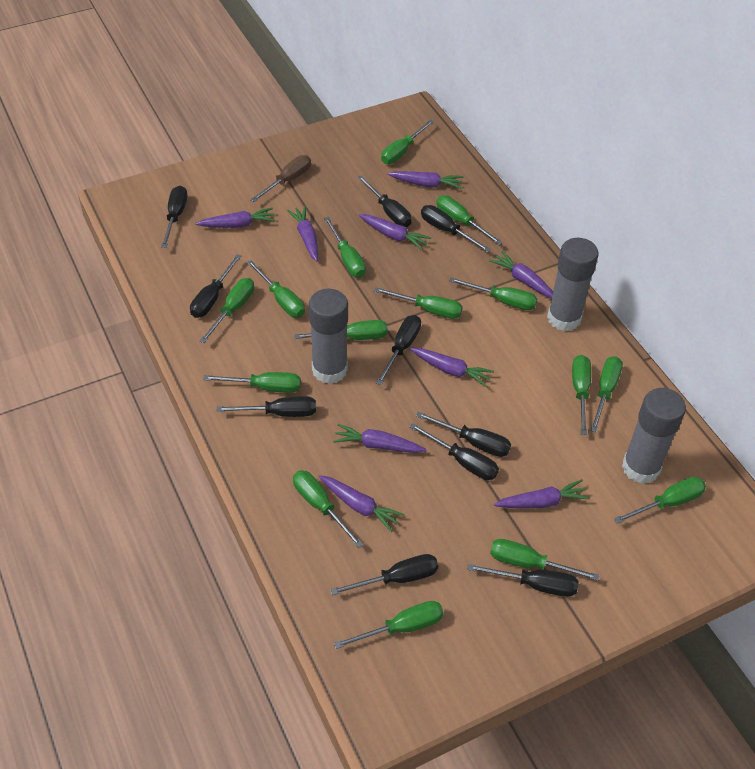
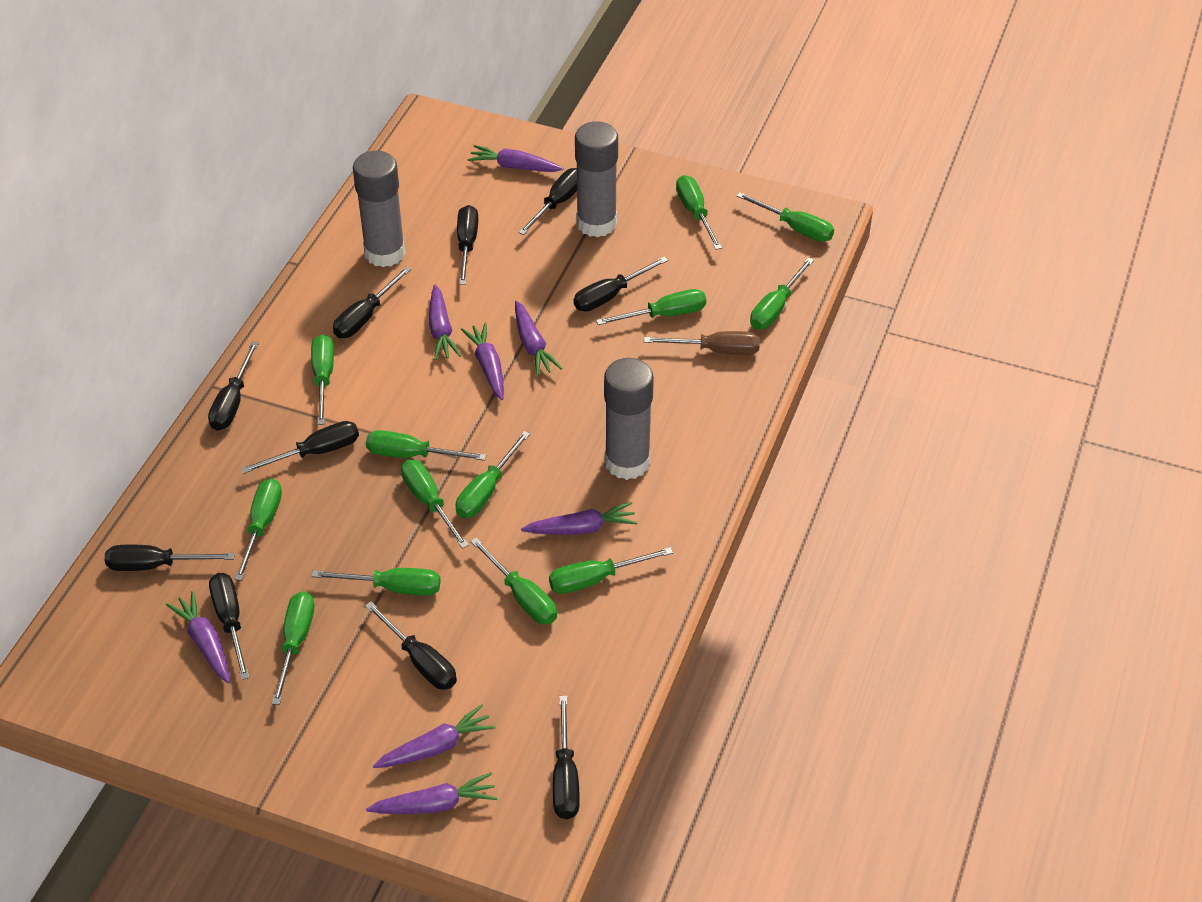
green screwdriver: 15 -> 13
purple carrot: 9 -> 8

